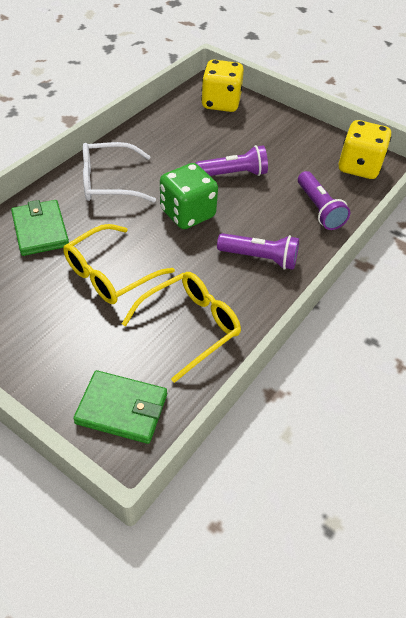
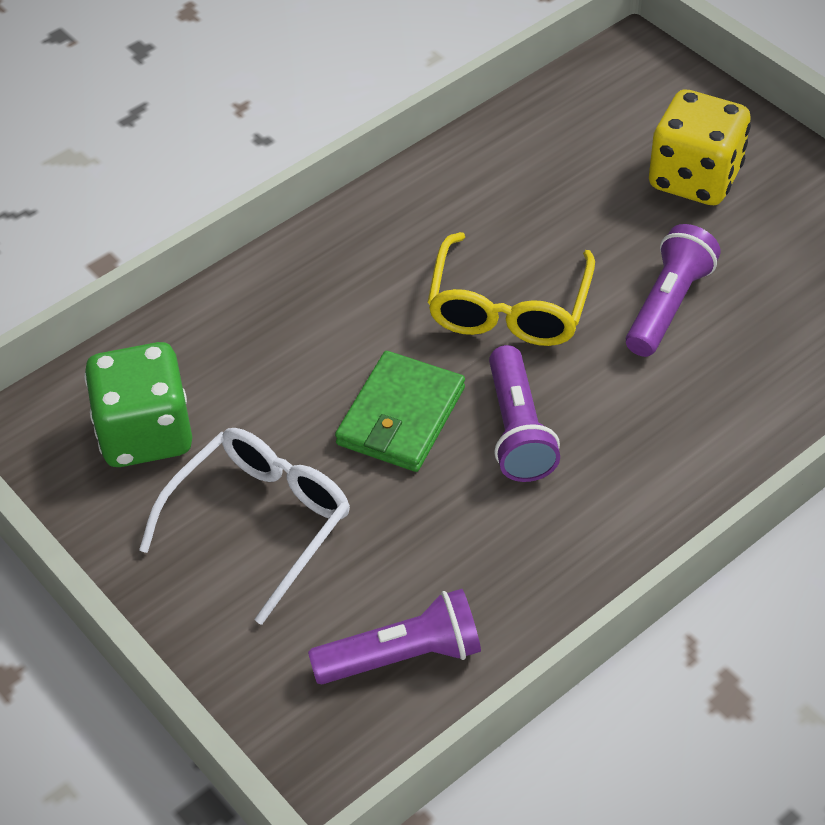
green wallet: 2 -> 1
yellow dice: 2 -> 1
yellow glasses: 2 -> 1

